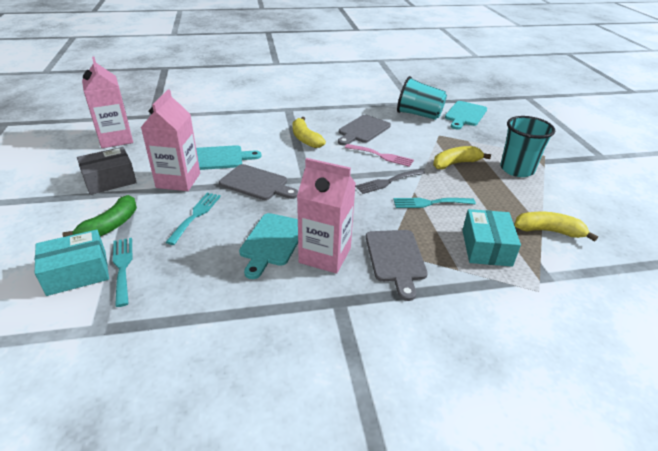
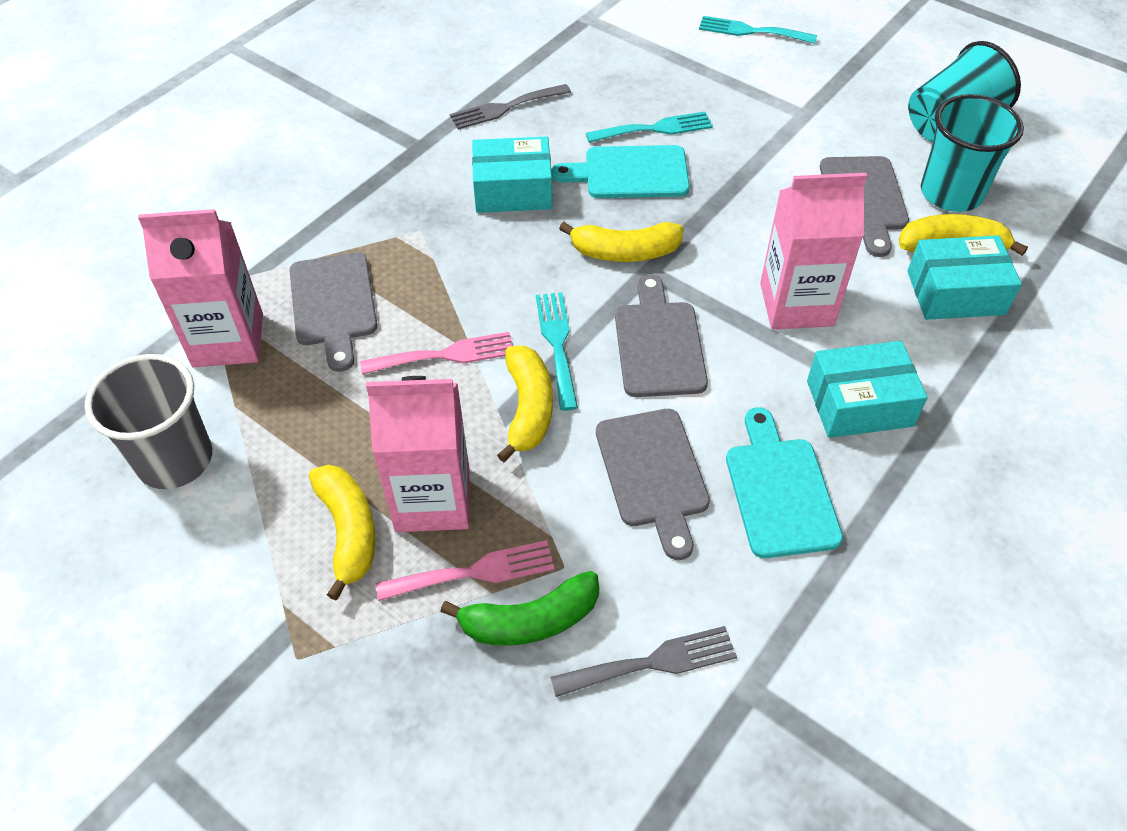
grey box: 1 -> 0
grey cup: 0 -> 1
grey cutting board: 3 -> 4
grey fork: 1 -> 2
pink fork: 1 -> 2
turquoise box: 2 -> 3
turquoise cutting board: 3 -> 2
yellow banana: 3 -> 4

